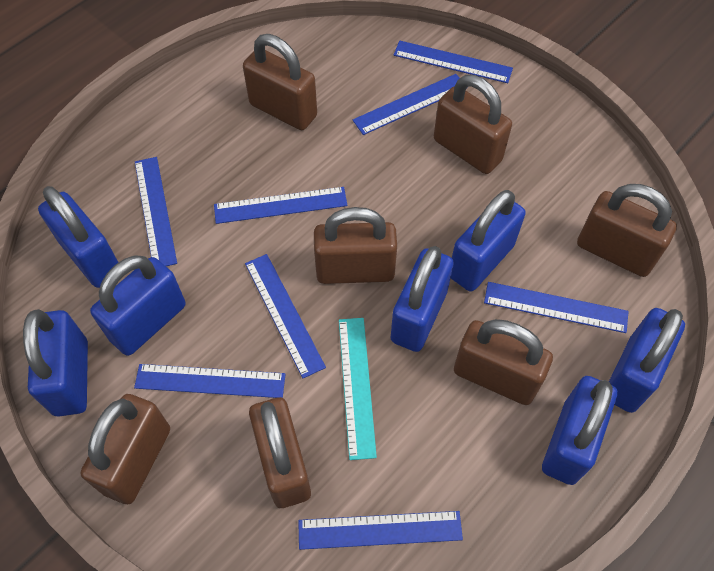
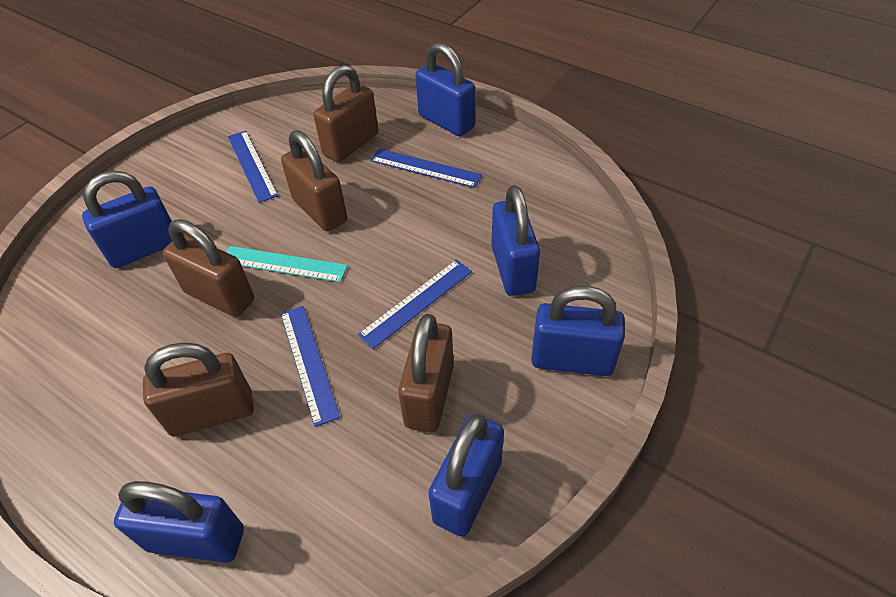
blue padlock: 7 -> 6
blue ruler: 8 -> 4
brown padlock: 7 -> 5

